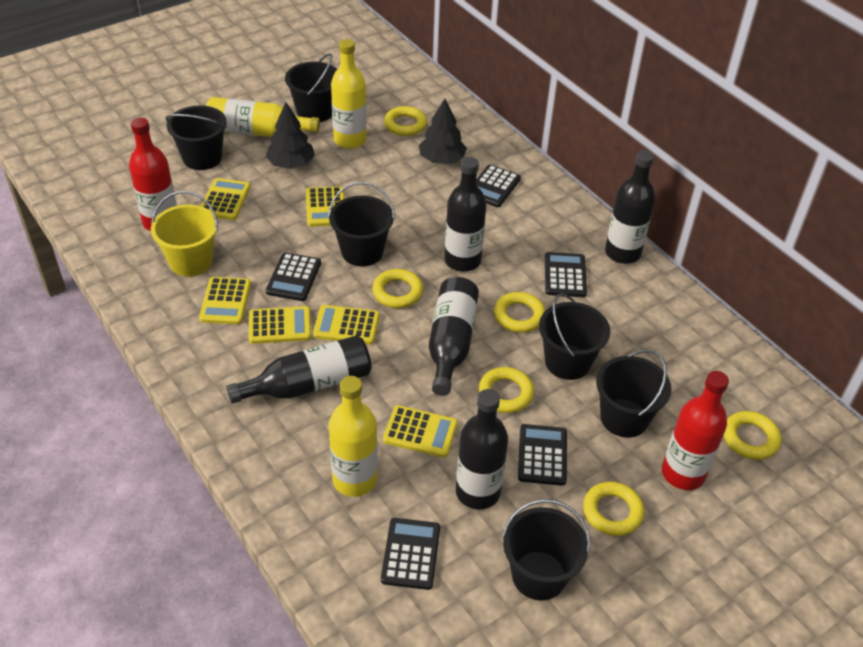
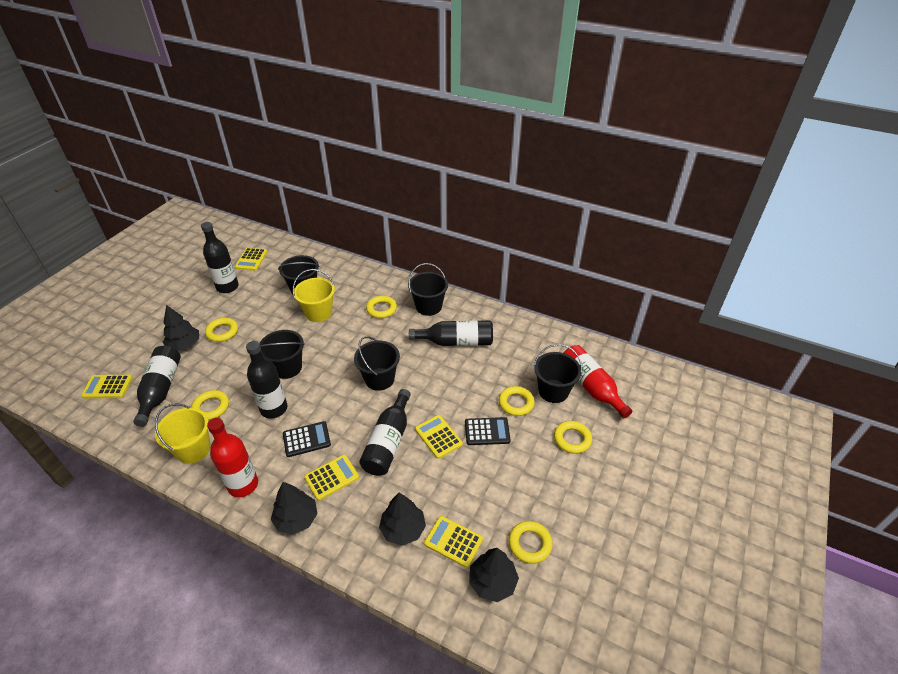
black bucket: 6 -> 5
black calculator: 5 -> 2
black tree: 2 -> 4
yellow bottle: 3 -> 0
yellow bucket: 1 -> 2
yellow calculator: 6 -> 5

